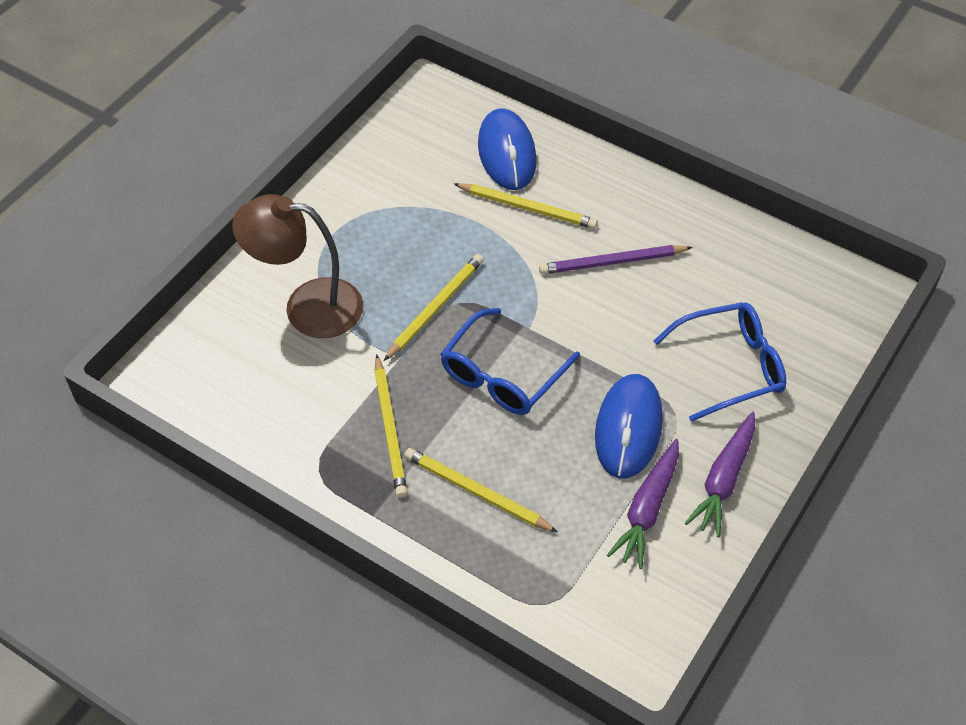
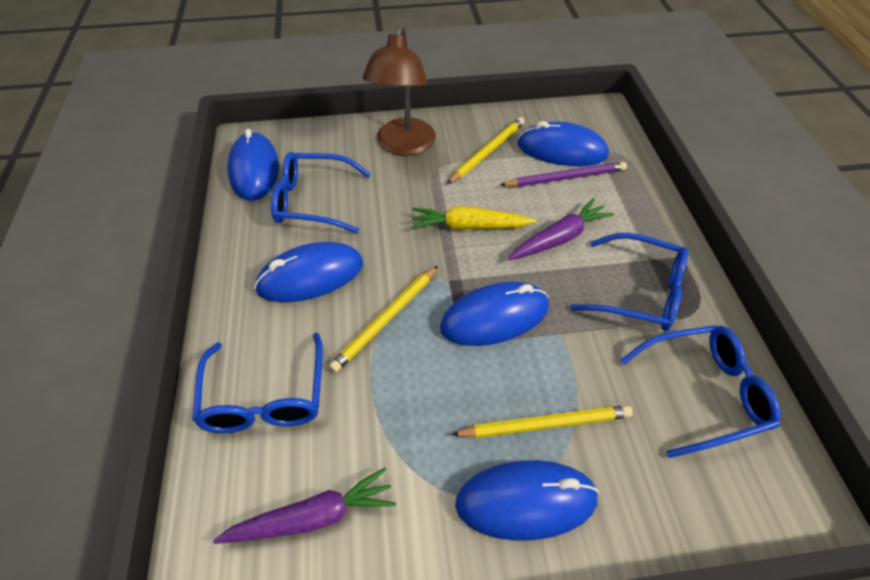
blue glasses: 2 -> 4
blue mouse: 2 -> 5
yellow carrot: 0 -> 1
yellow pencil: 4 -> 3

